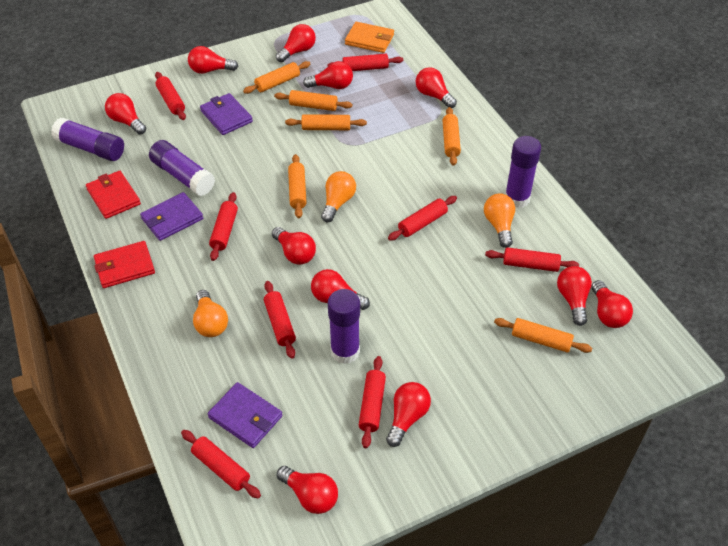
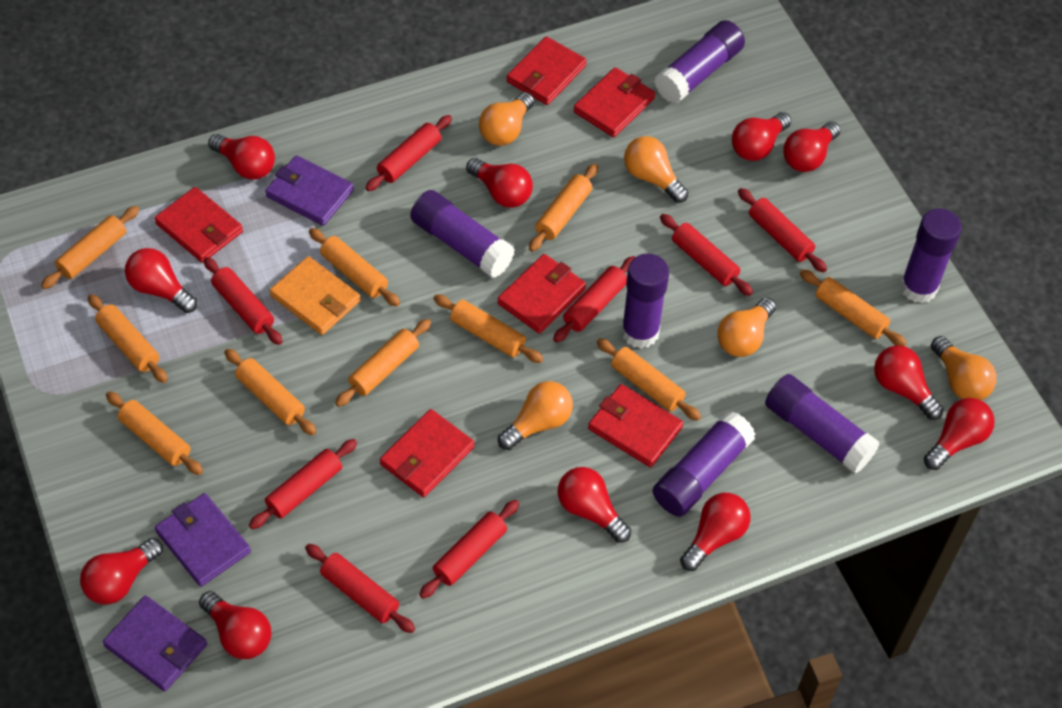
orange light bulb: 3 -> 5
orange rolling pin: 6 -> 10
purple glue stick: 4 -> 6
red wallet: 2 -> 6

